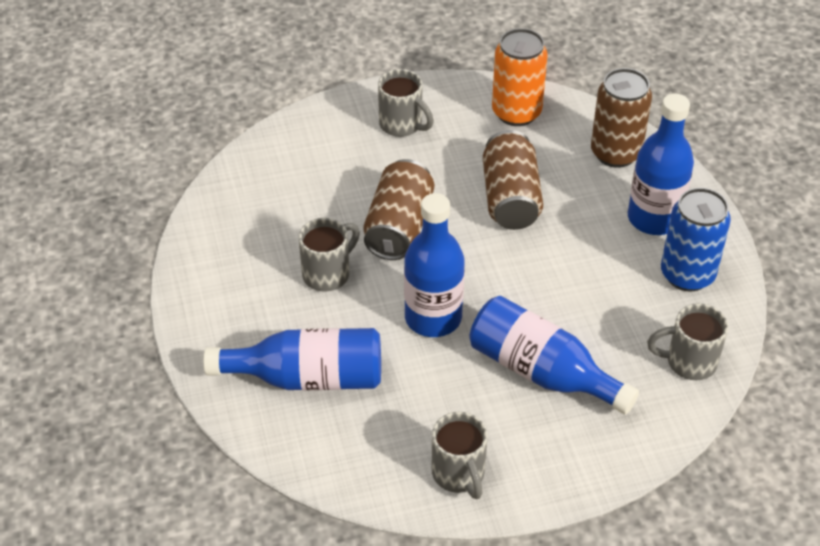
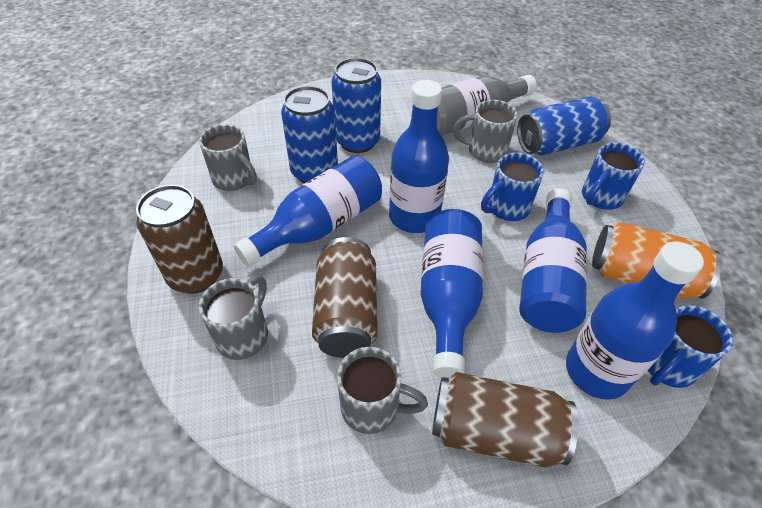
blue bottle: 4 -> 5
blue can: 1 -> 3
blue mug: 0 -> 3
grey bottle: 0 -> 1

